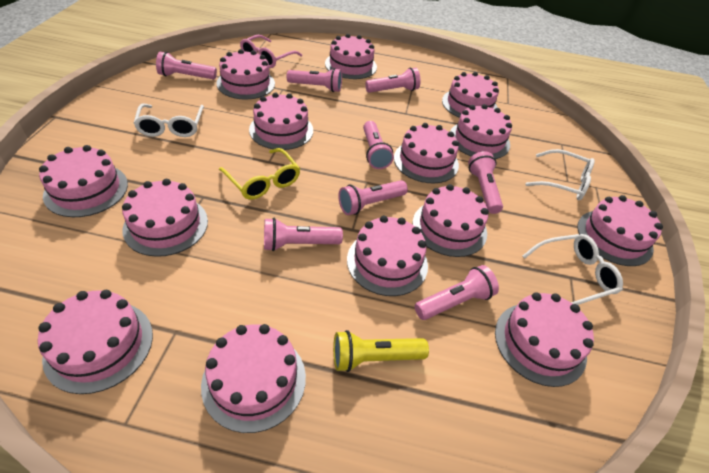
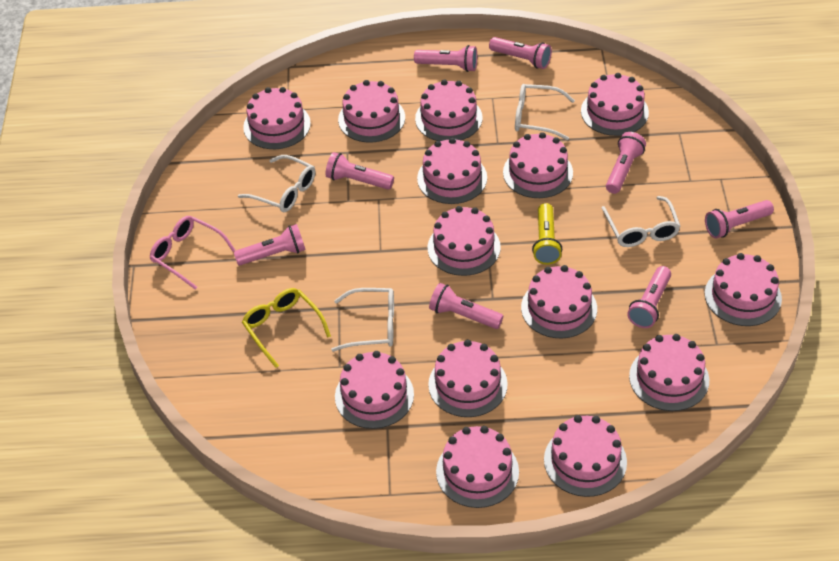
white glasses: 3 -> 4

